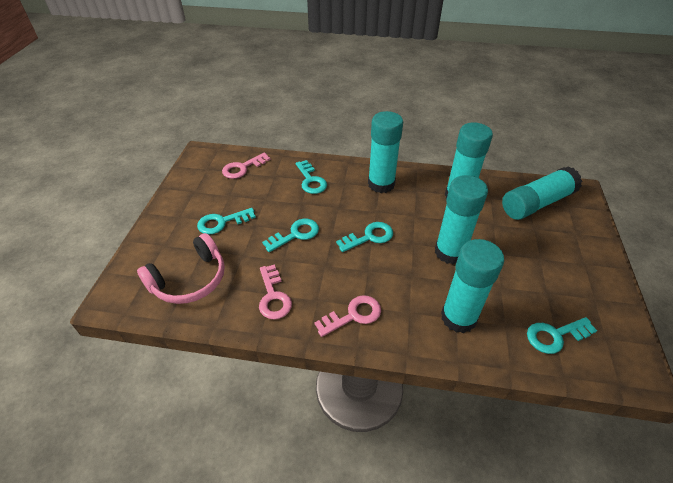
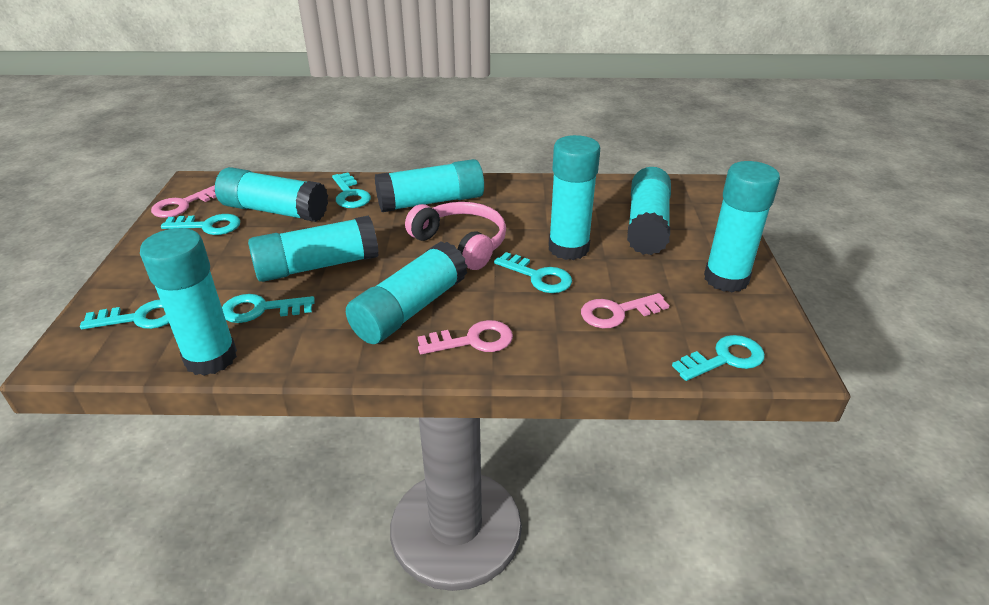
turquoise glue stick: 5 -> 8
turquoise key: 5 -> 6

